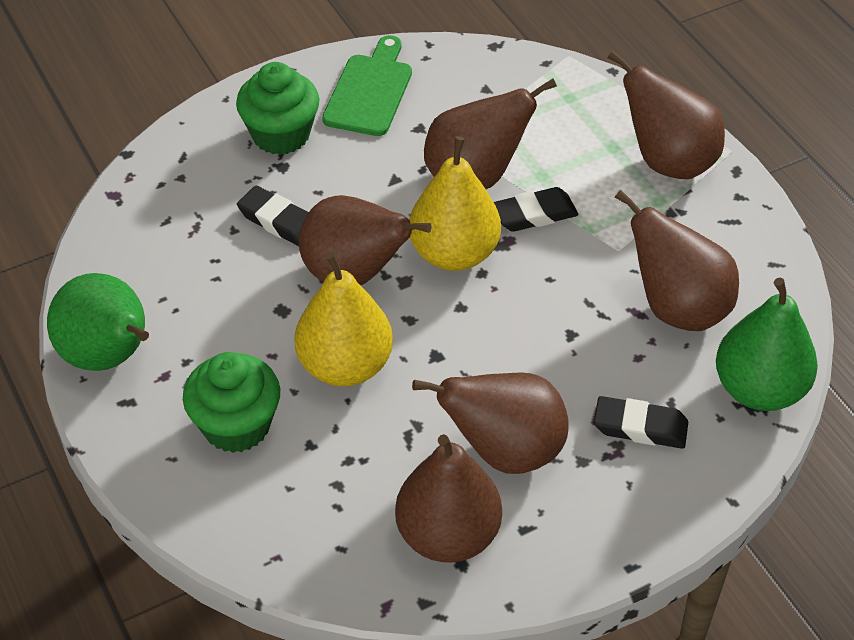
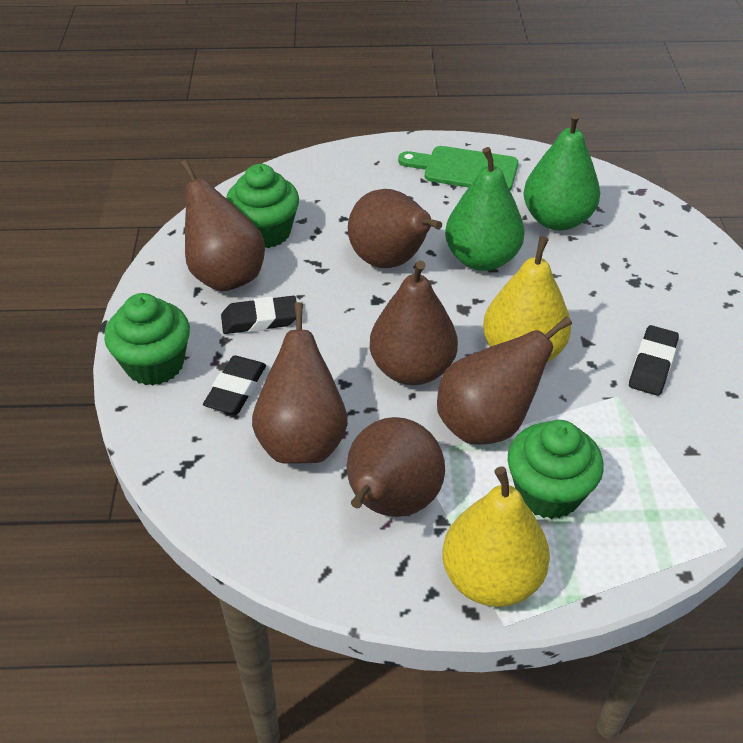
green cupcake: 2 -> 3

